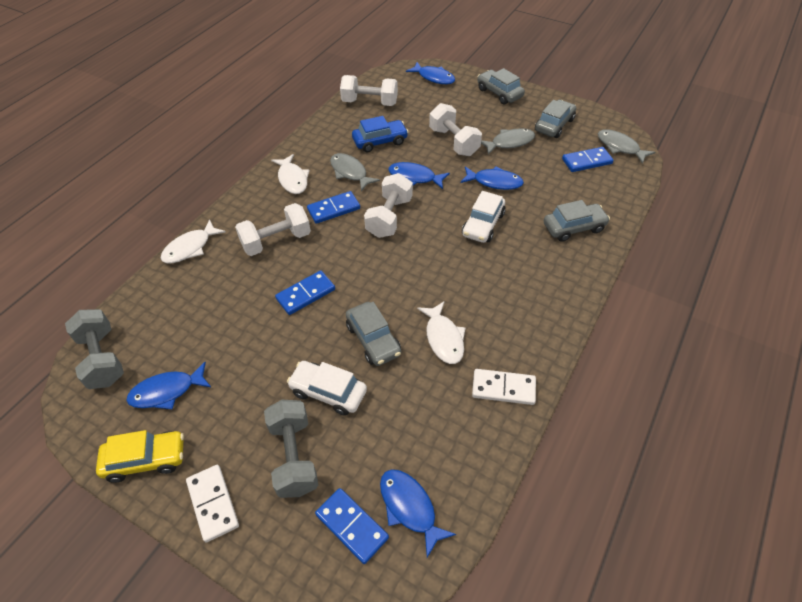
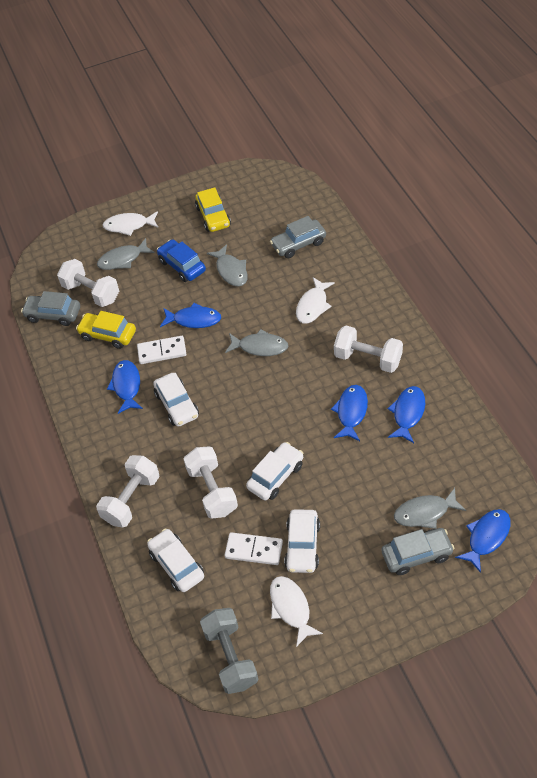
blue domino: 4 -> 0
grey car: 4 -> 3
grey dumbbell: 2 -> 1
grey fish: 3 -> 4
white car: 2 -> 4
yellow car: 1 -> 2

